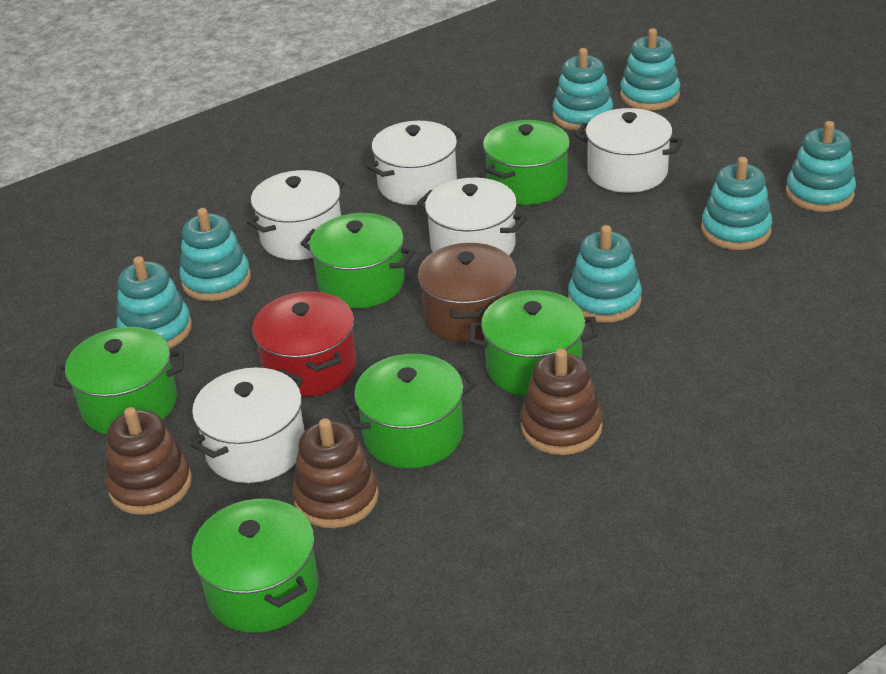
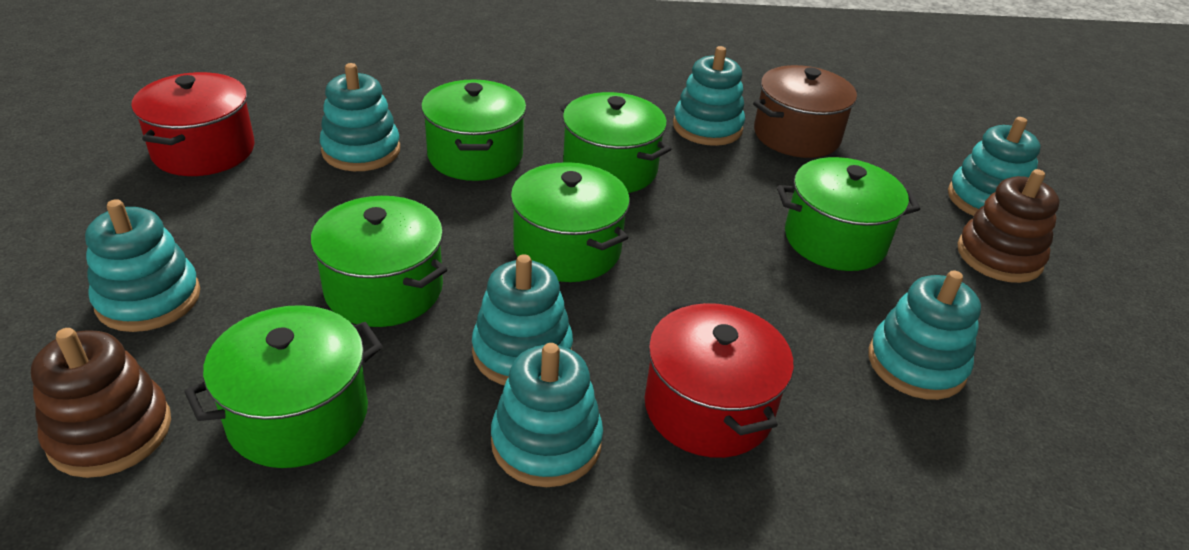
brown stacking toy: 3 -> 2
red pot: 1 -> 2
white pot: 5 -> 0

